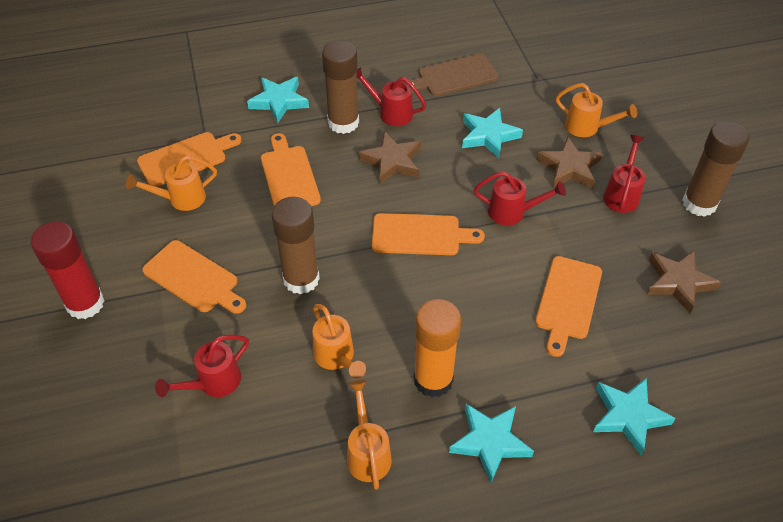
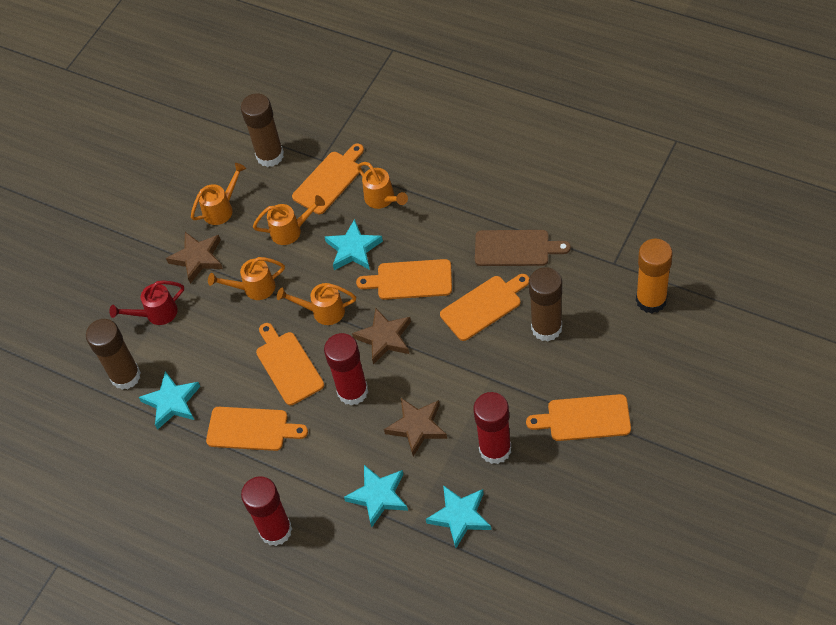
orange cutting board: 5 -> 6
orange watering can: 4 -> 5
red glue stick: 1 -> 3
red watering can: 4 -> 1

